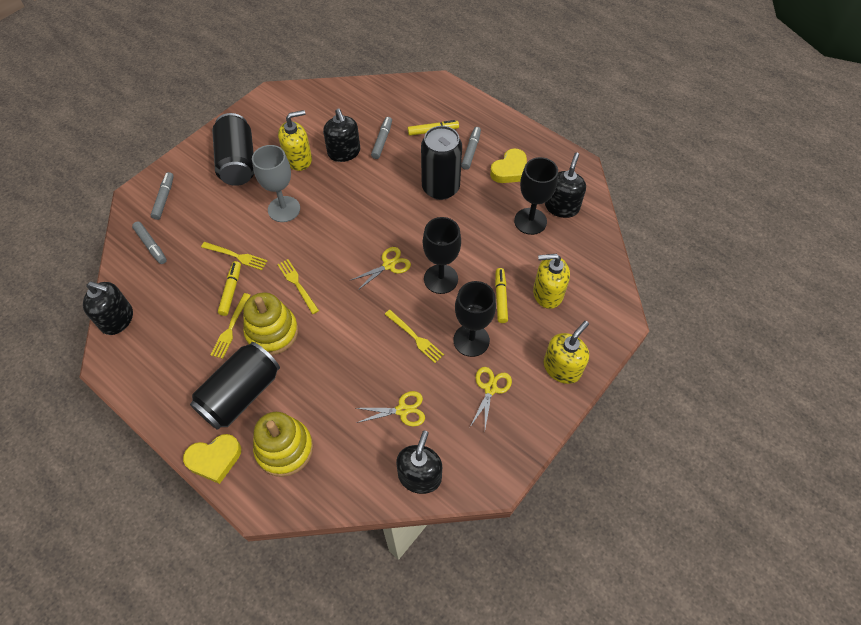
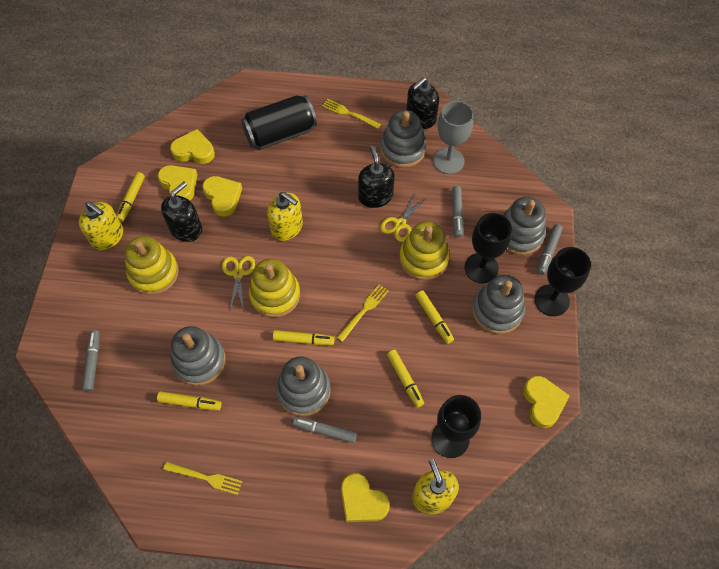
black can: 3 -> 1
black soap dispenser: 4 -> 3
grey stacking toy: 0 -> 5
yellow fork: 4 -> 3
yellow heart: 2 -> 5
yellow marker: 3 -> 5
yellow scissors: 3 -> 2
yellow stacking toy: 2 -> 3

